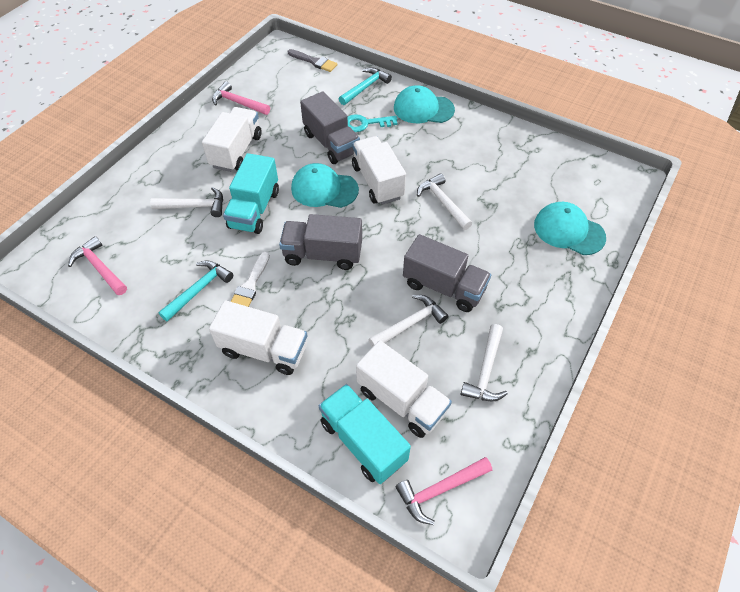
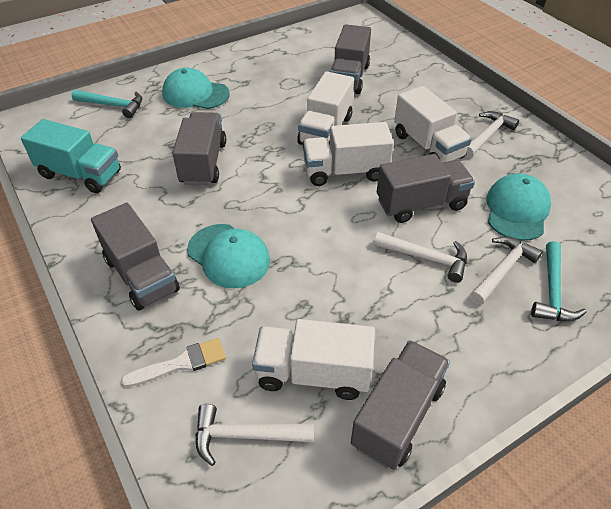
grey brush: 1 -> 0
grey truck: 3 -> 5
pink hammer: 3 -> 0
turquoise key: 1 -> 0
turquoise truck: 2 -> 1

